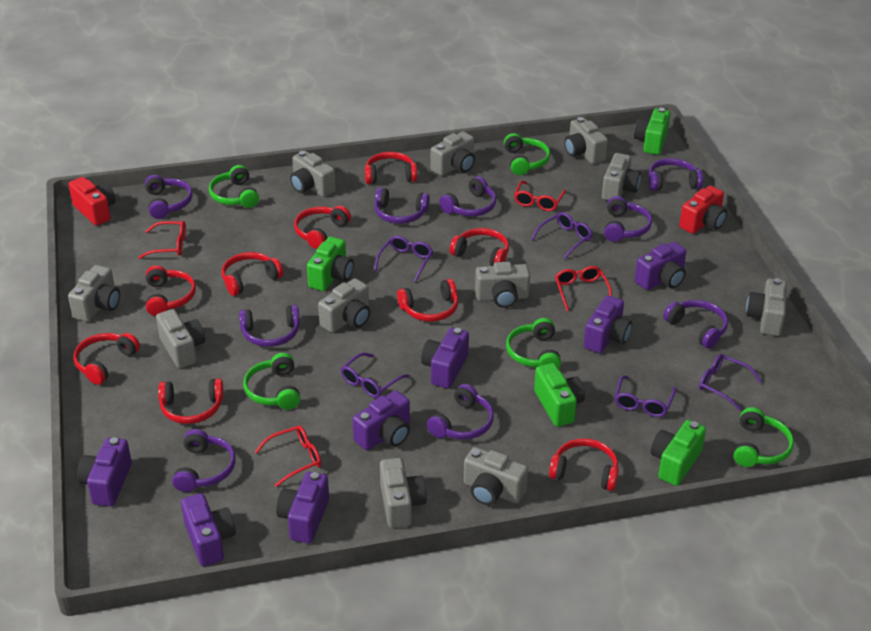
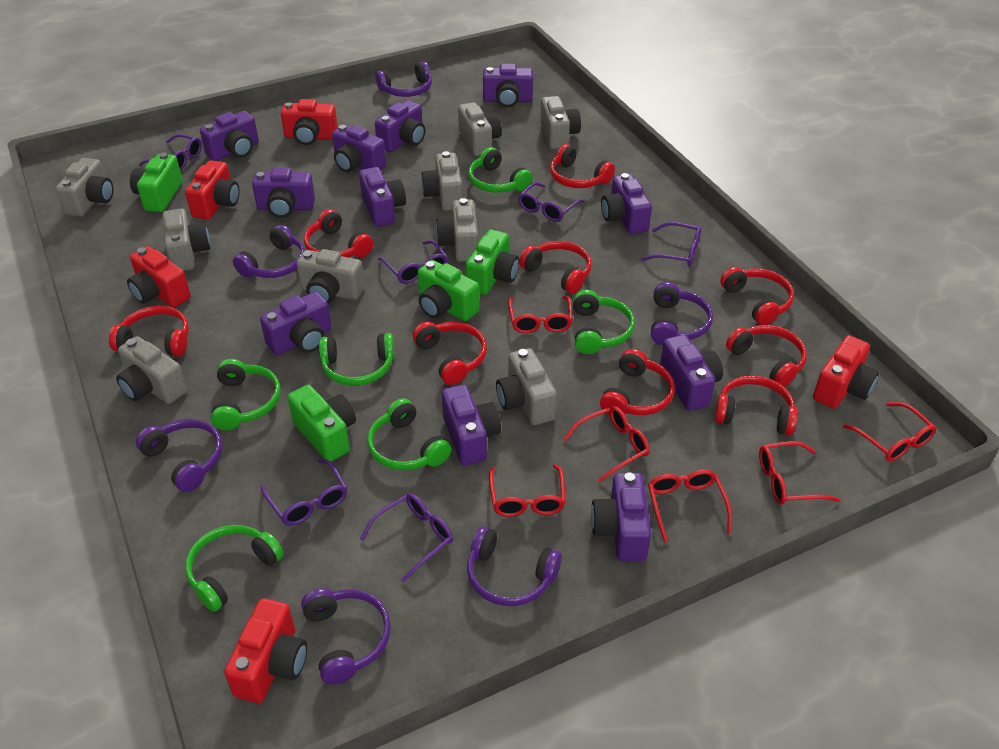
green headphones: 5 -> 6
grey camera: 11 -> 9
purple camera: 7 -> 11
purple glasses: 5 -> 6
purple headphones: 9 -> 6
red camera: 2 -> 5
red glasses: 4 -> 6

